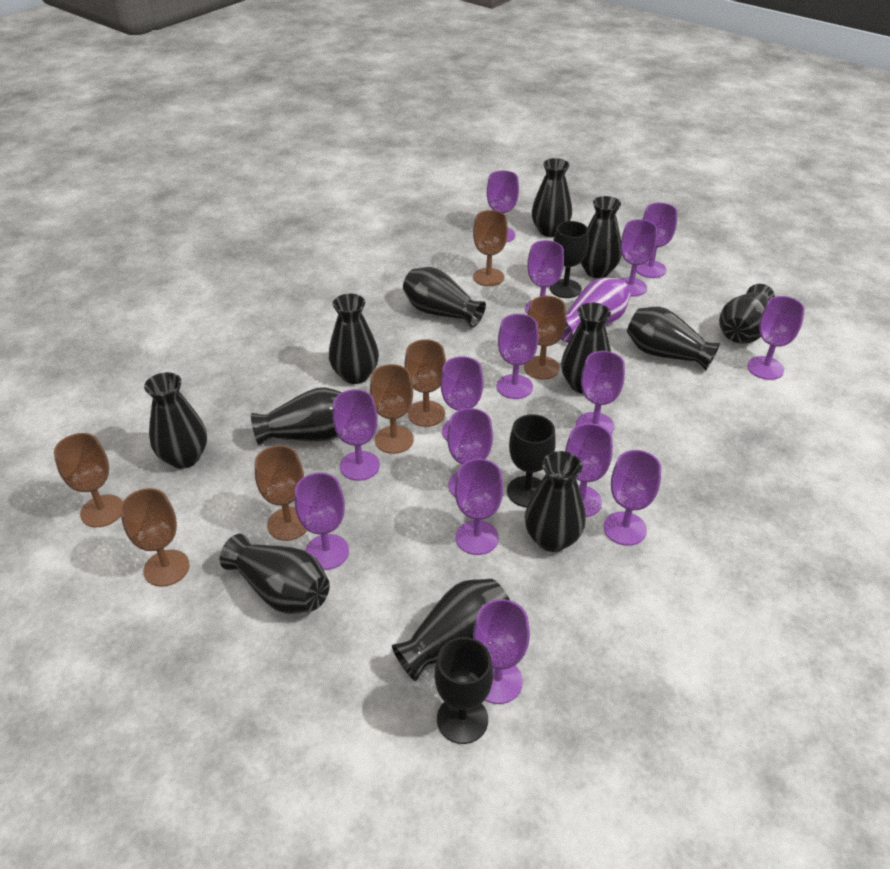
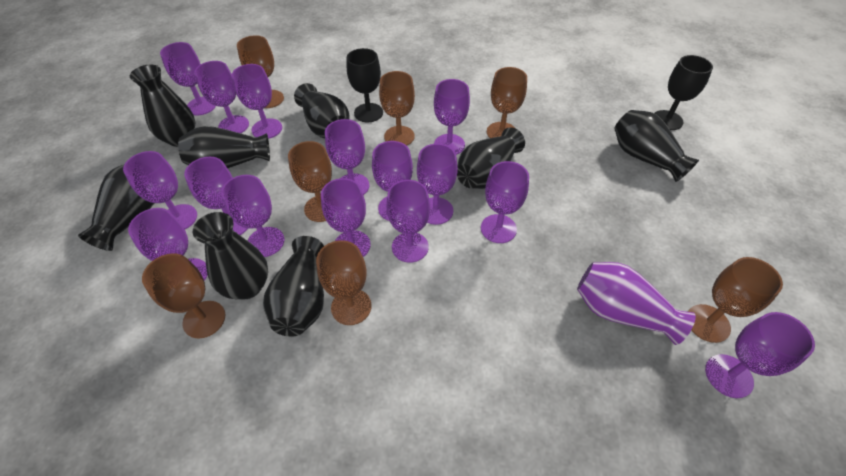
black goblet: 3 -> 2
black vase: 12 -> 8

